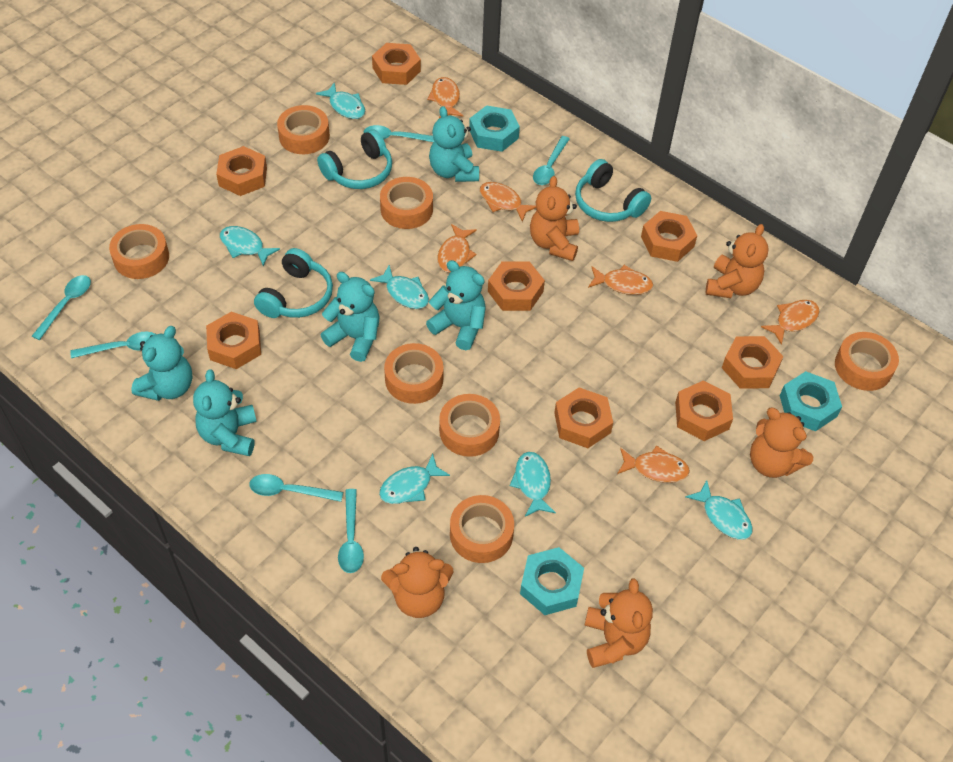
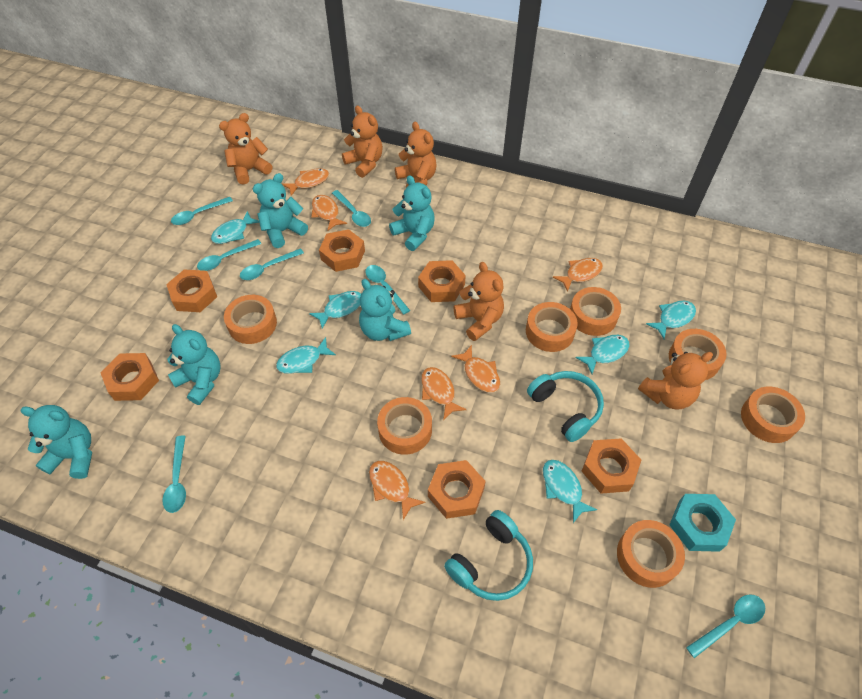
orange nut: 8 -> 6
turquoise headphones: 3 -> 2
turquoise nut: 3 -> 1
turquoise spoon: 6 -> 7

